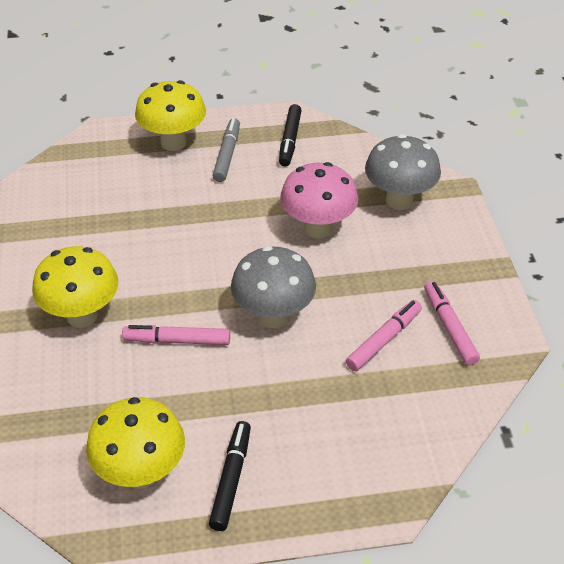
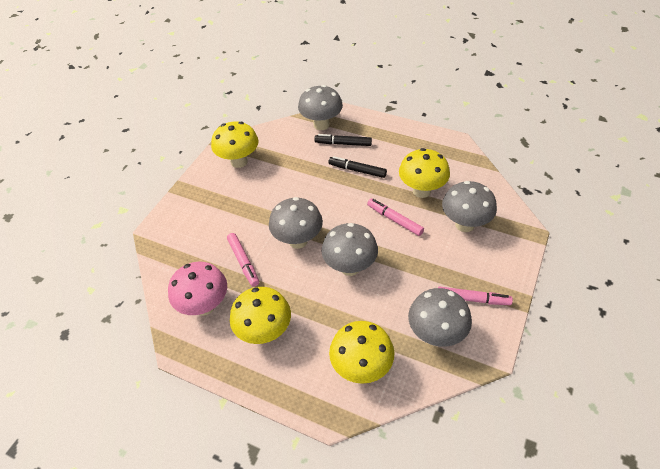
grey marker: 1 -> 0
grey mushroom: 2 -> 5
yellow mushroom: 3 -> 4

